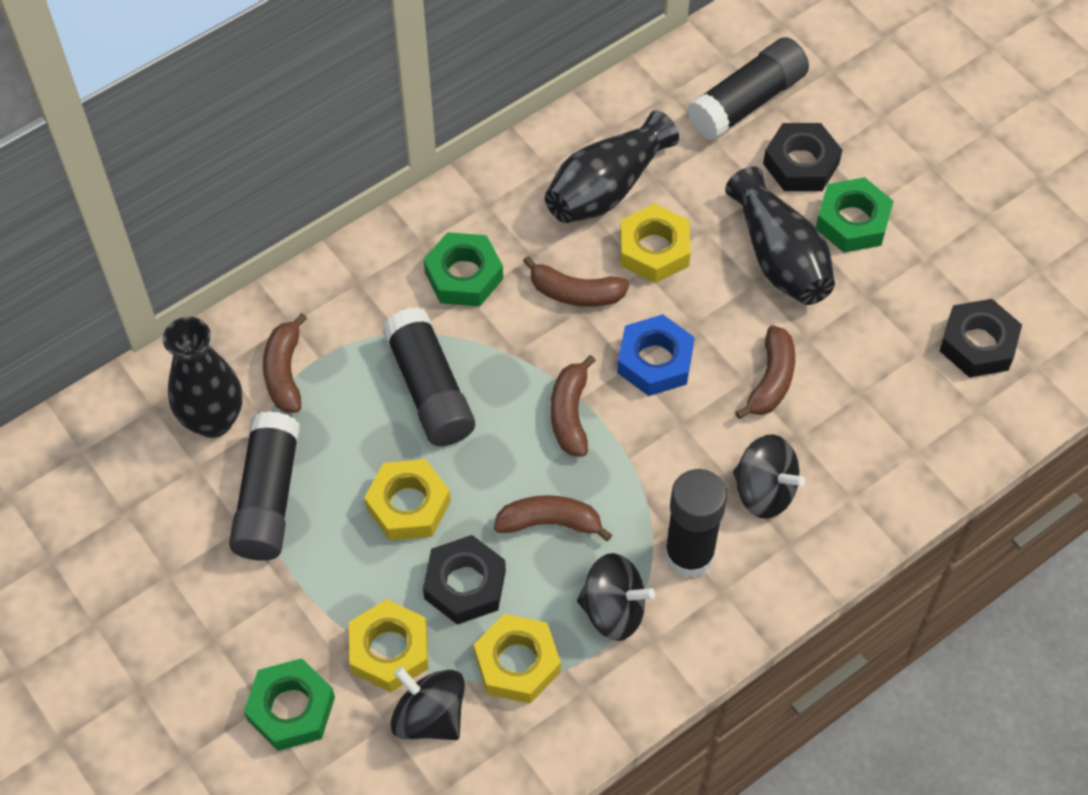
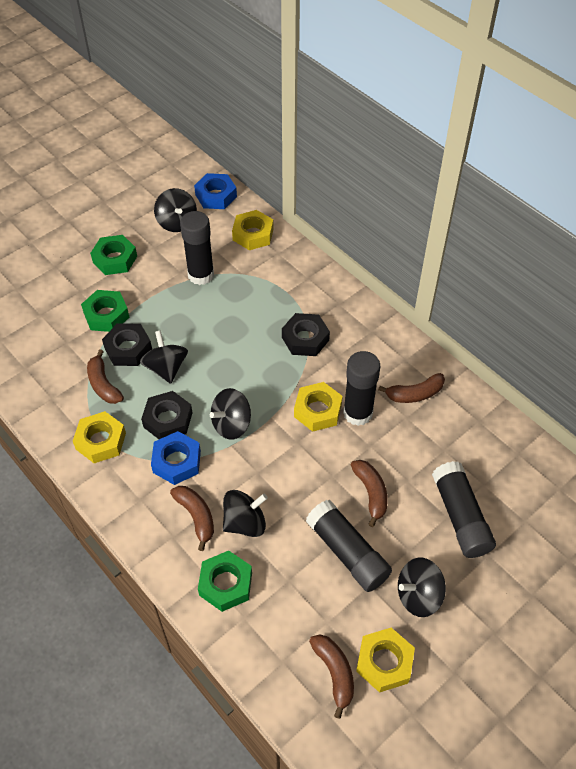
black spinning top: 3 -> 5
black vase: 3 -> 0
blue nut: 1 -> 2

